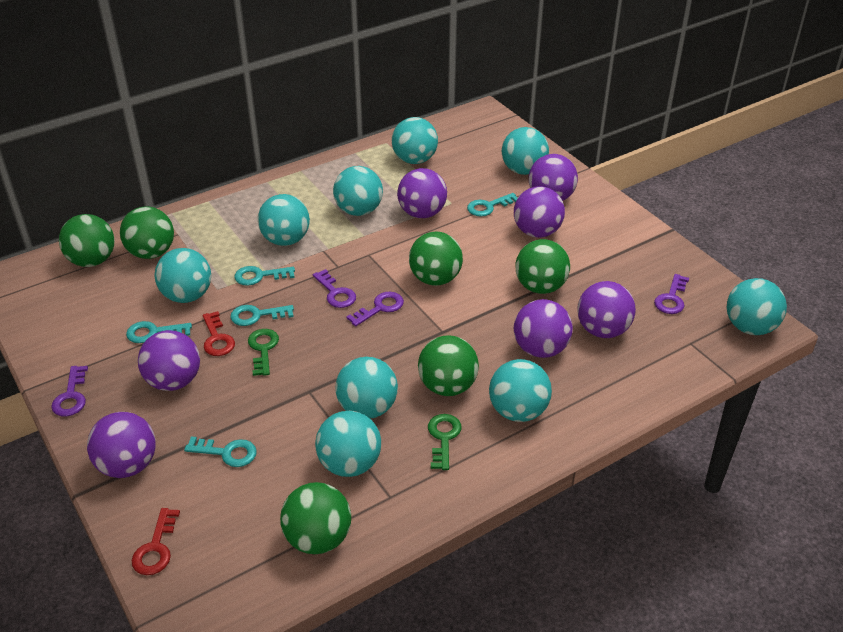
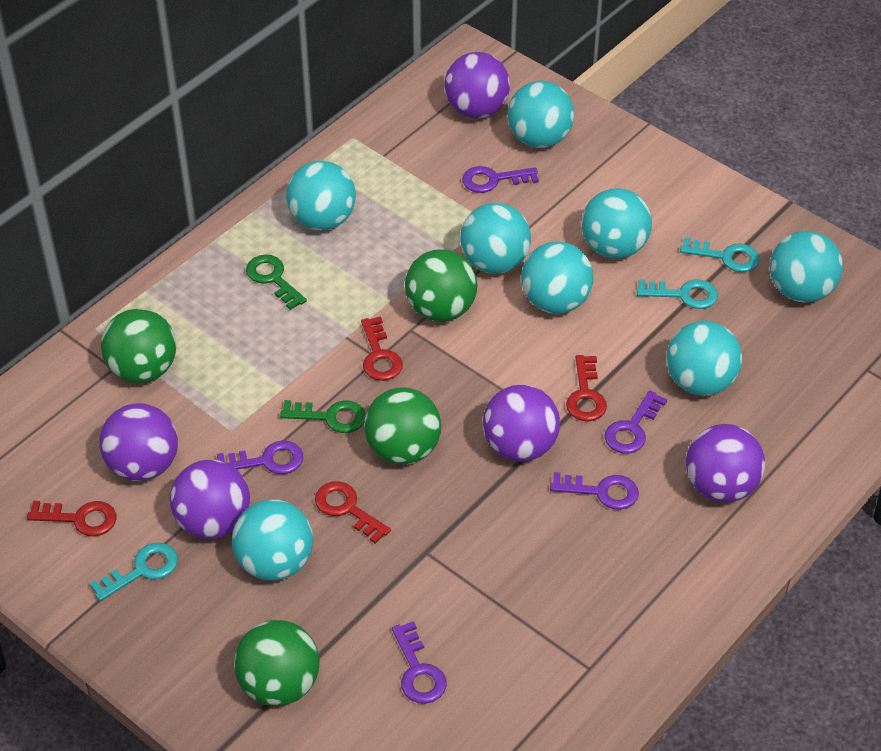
green ball: 6 -> 4
purple ball: 7 -> 5
purple key: 4 -> 5
red key: 2 -> 4
turquoise ball: 9 -> 8
turquoise key: 5 -> 3

